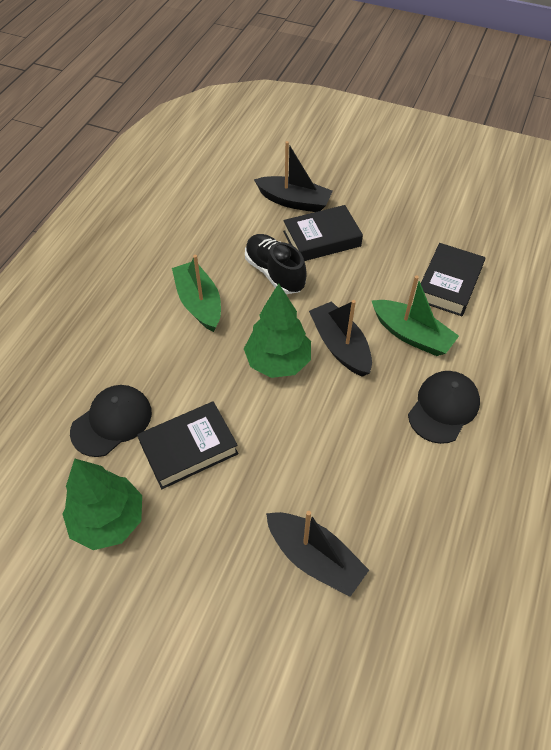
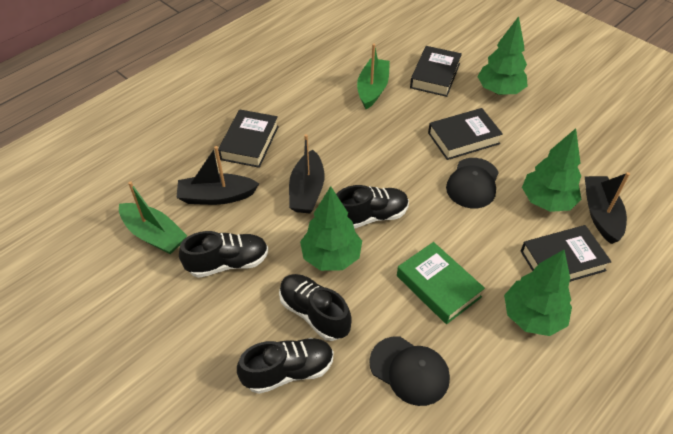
black book: 3 -> 4
black shoe: 1 -> 4
green book: 0 -> 1
green tree: 2 -> 4

